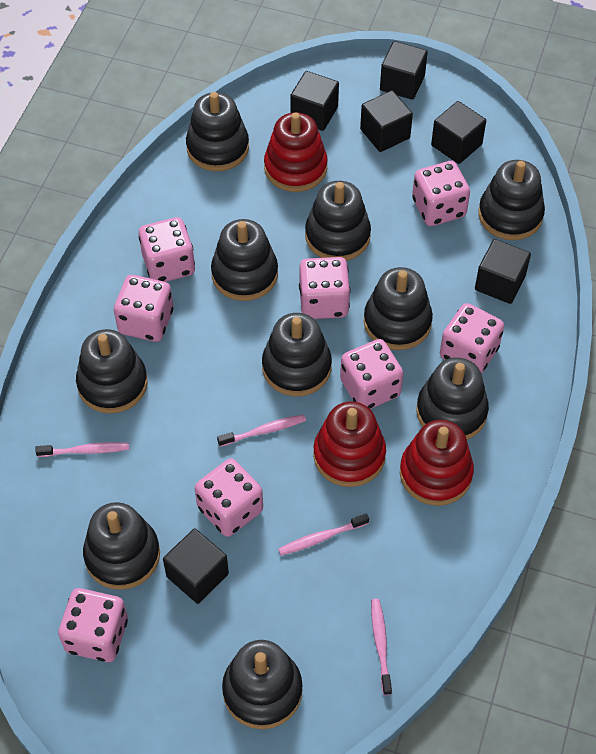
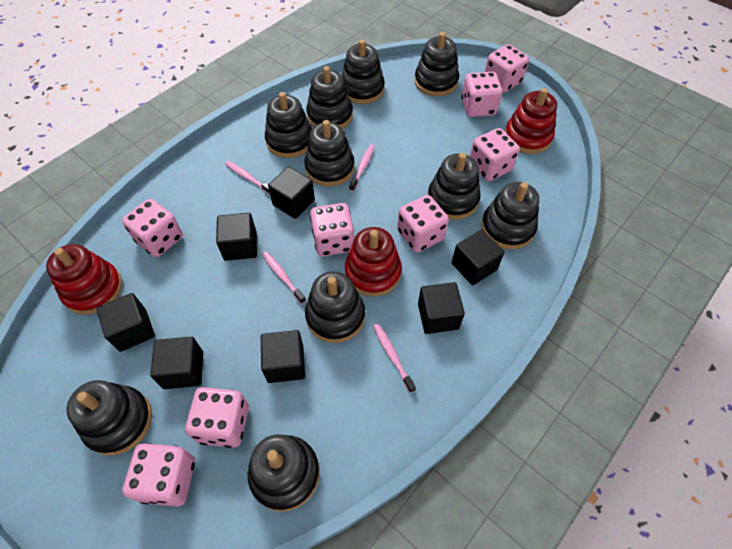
black cube: 6 -> 7

